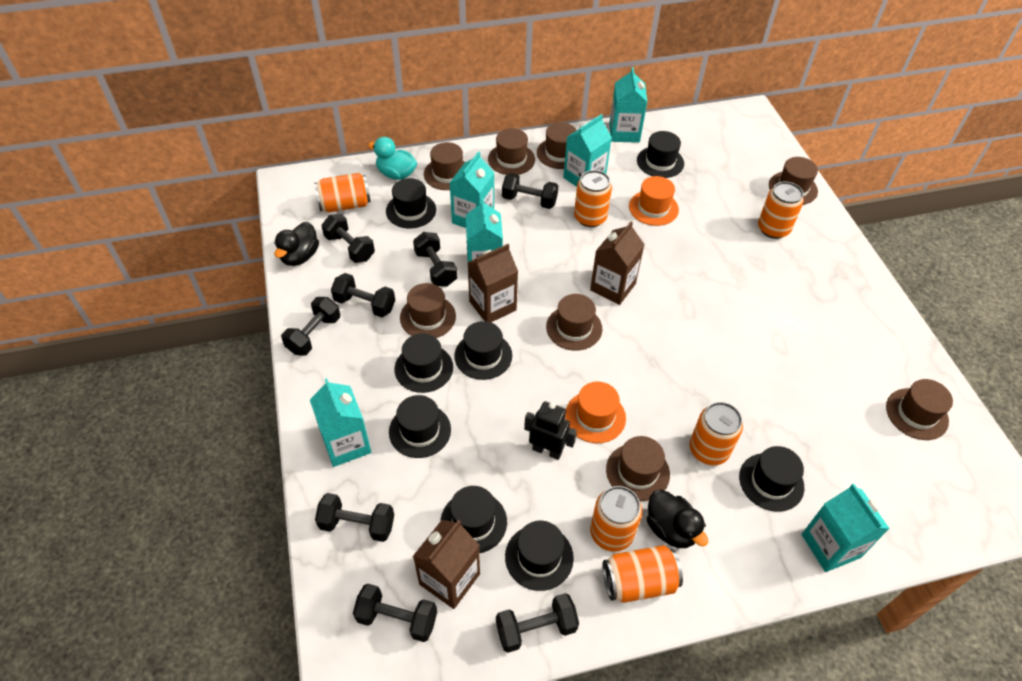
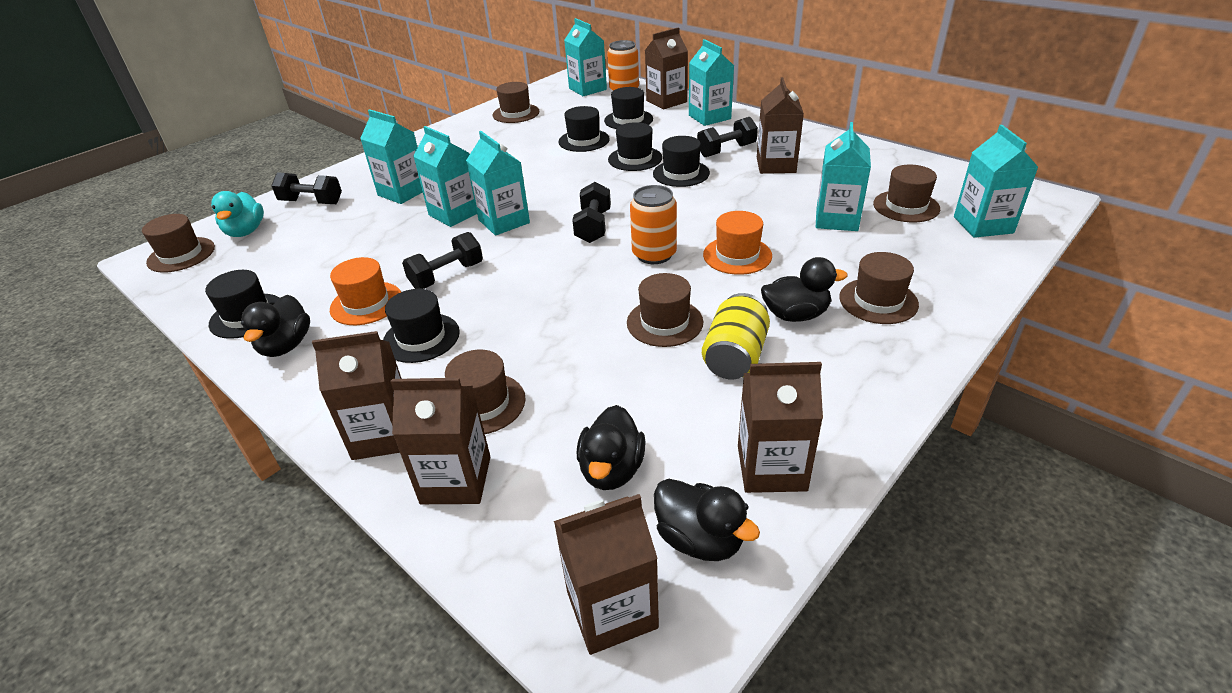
black duck: 2 -> 4
black dumbbell: 8 -> 4
black hat: 8 -> 6
black robot: 1 -> 0
brown carton: 3 -> 6
brown hat: 8 -> 6
orange can: 6 -> 2
turquoise carton: 6 -> 7
yellow can: 0 -> 1

